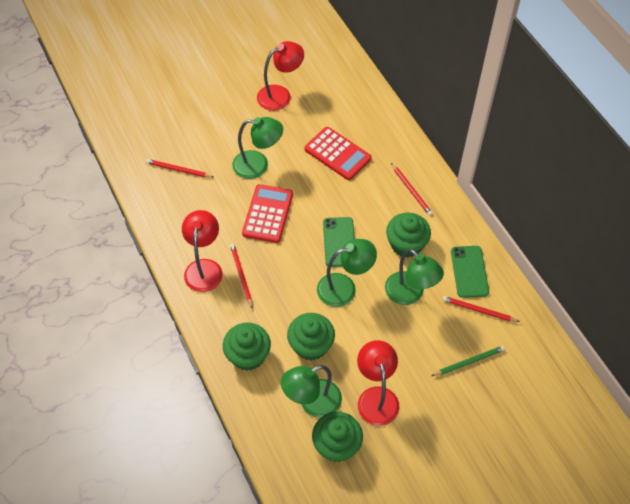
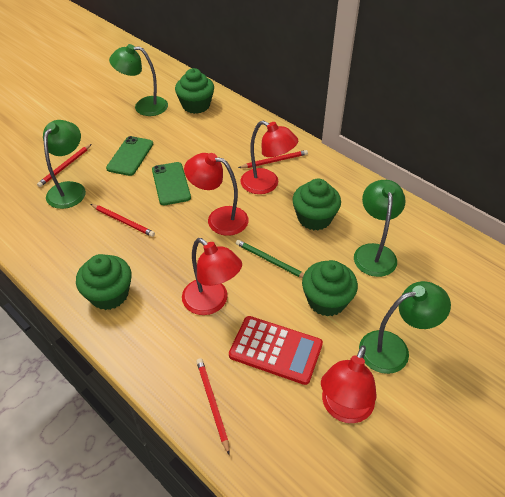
red calculator: 2 -> 1
red lamp: 3 -> 4

